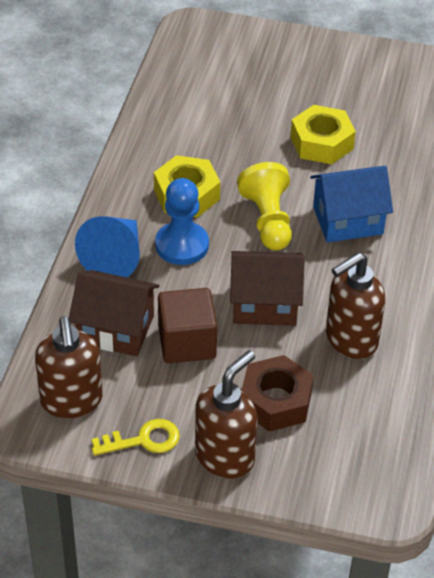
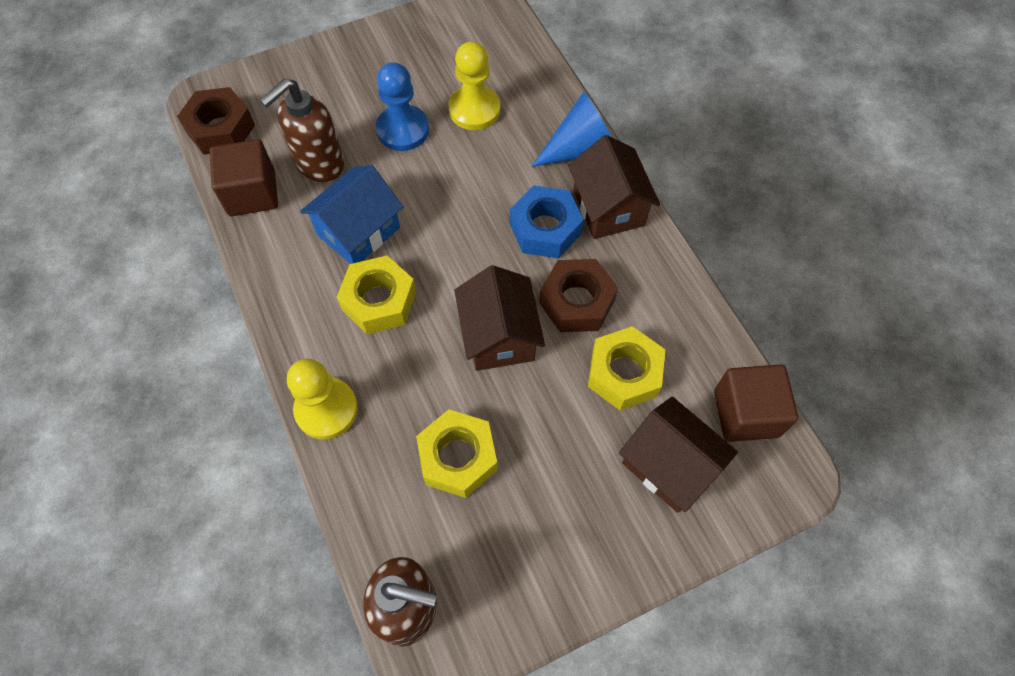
blue nut: 0 -> 1
brown cube: 1 -> 2
brown house: 2 -> 3
brown nut: 1 -> 2
brown soap dispenser: 3 -> 2
yellow key: 1 -> 0
yellow nut: 2 -> 3
yellow pawn: 1 -> 2

